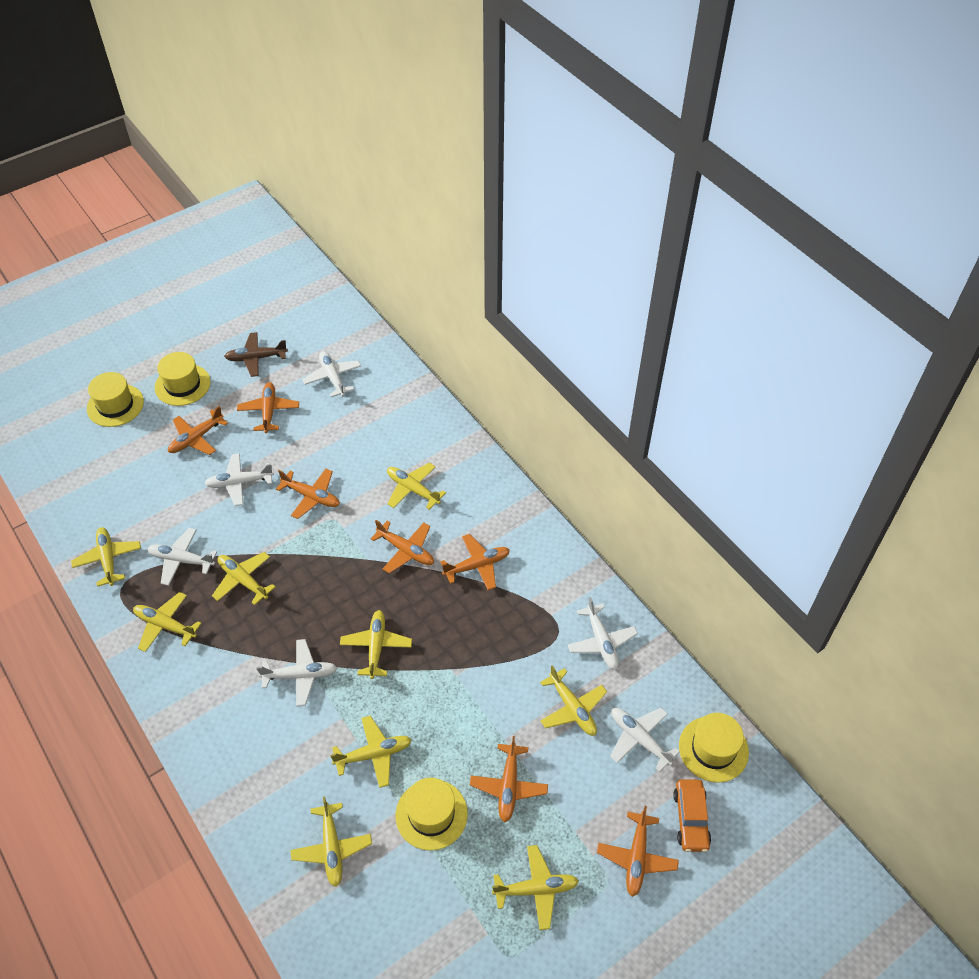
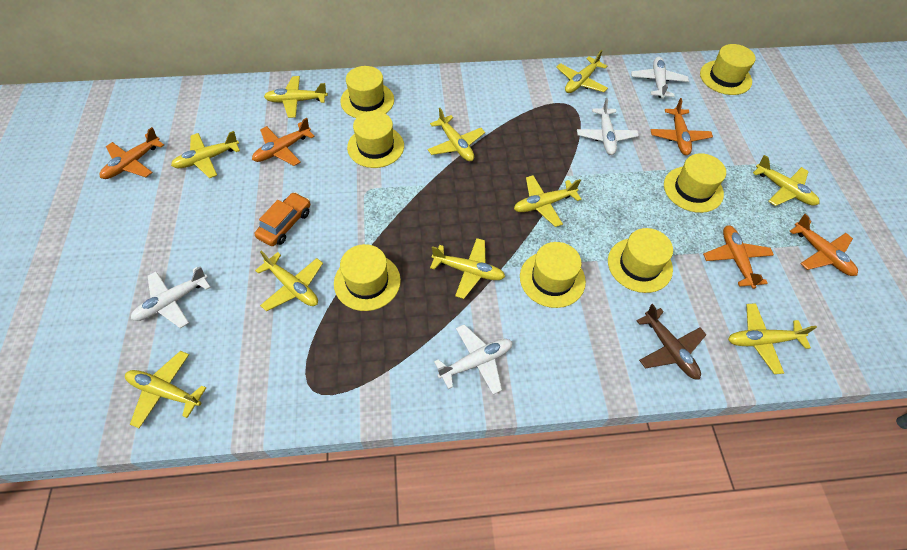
orange plane: 7 -> 5
white plane: 6 -> 4
yellow hat: 4 -> 7
yellow plane: 9 -> 10

